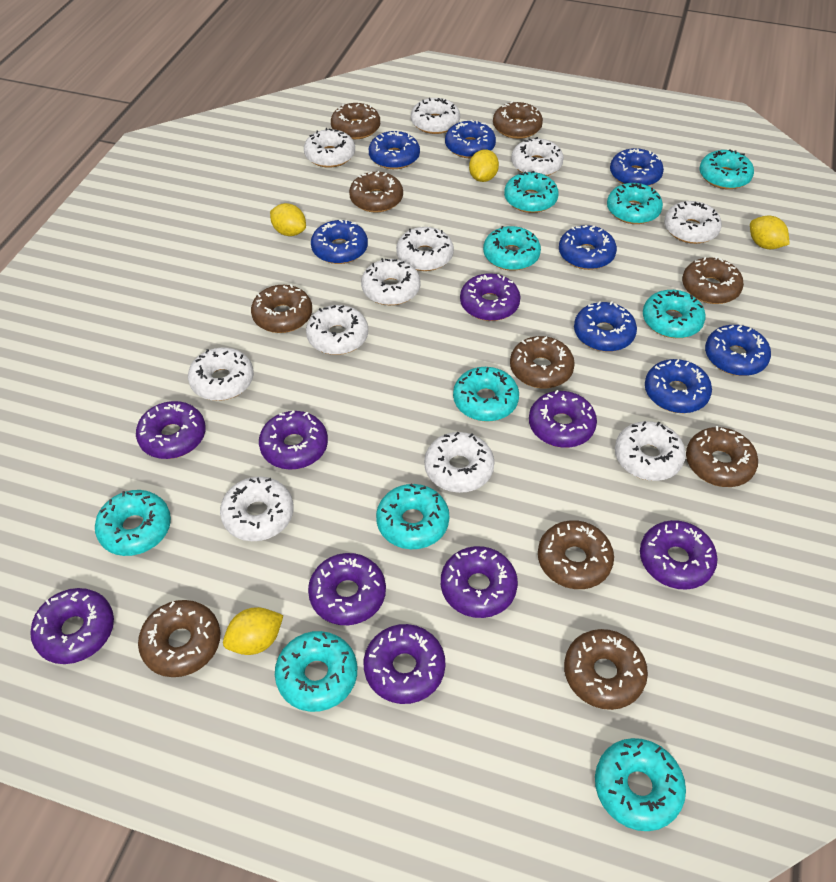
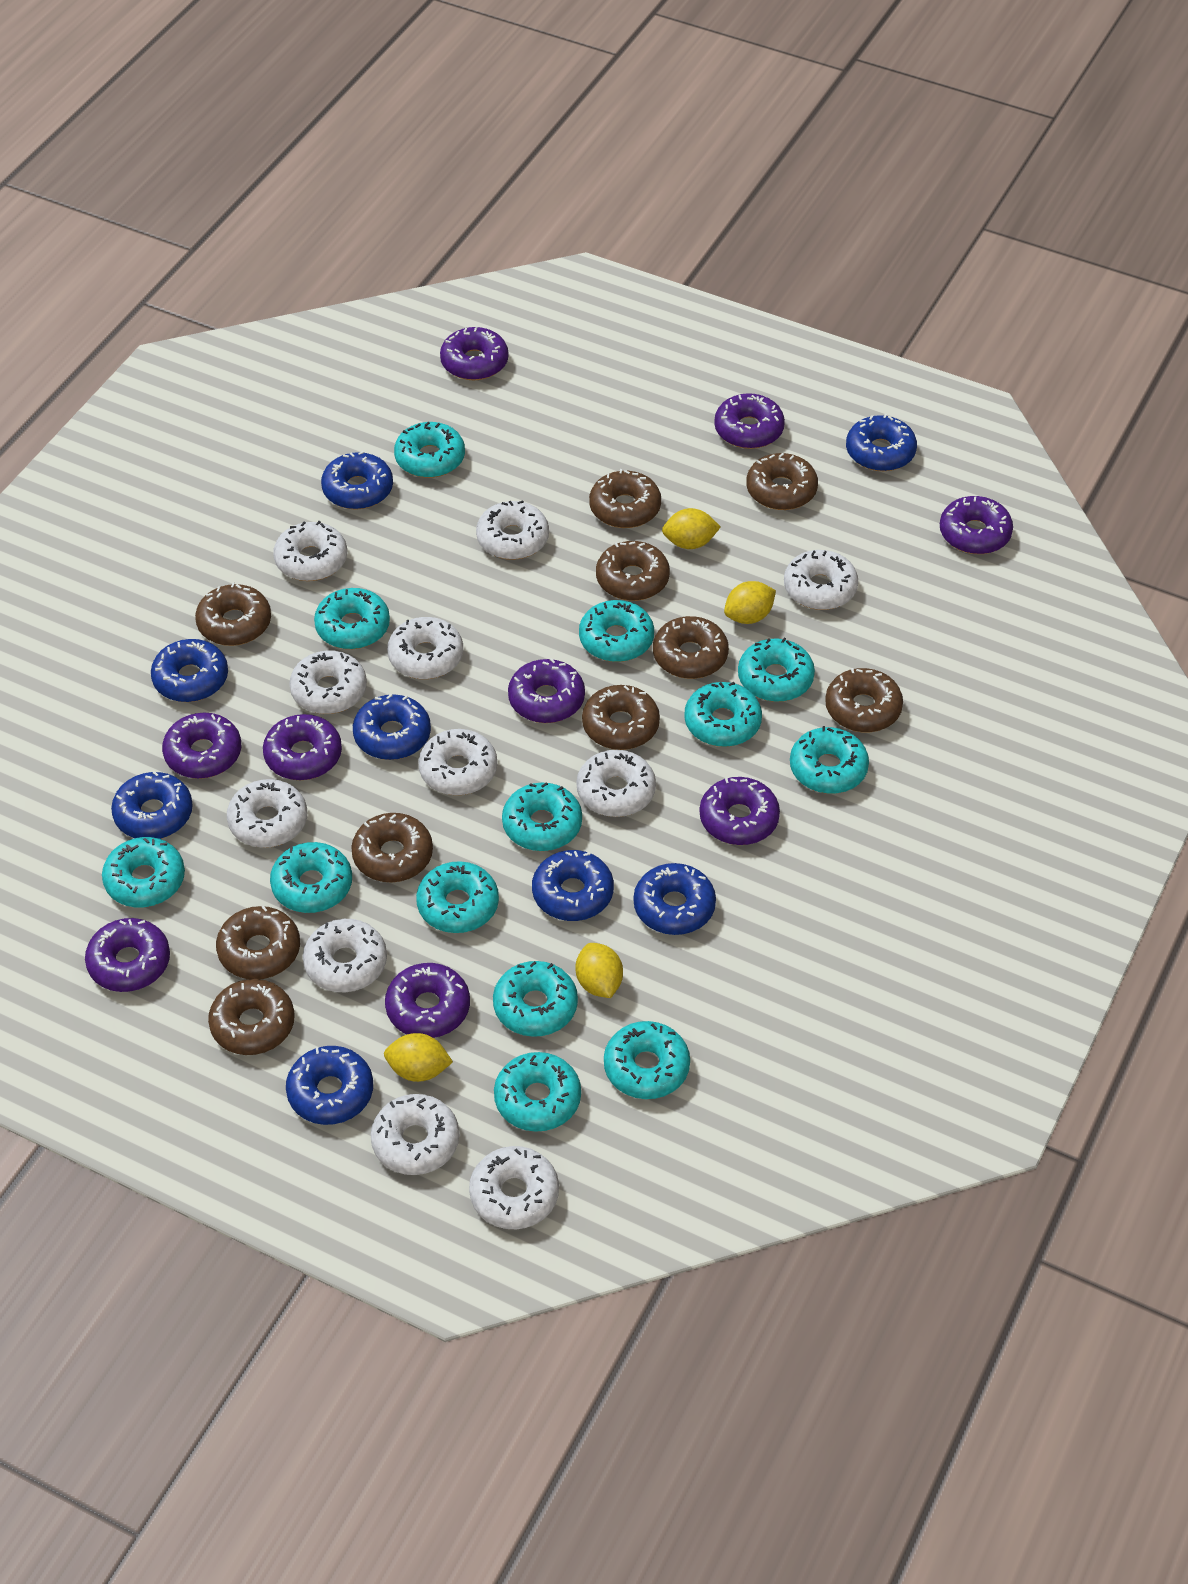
turquoise donut: 10 -> 13

